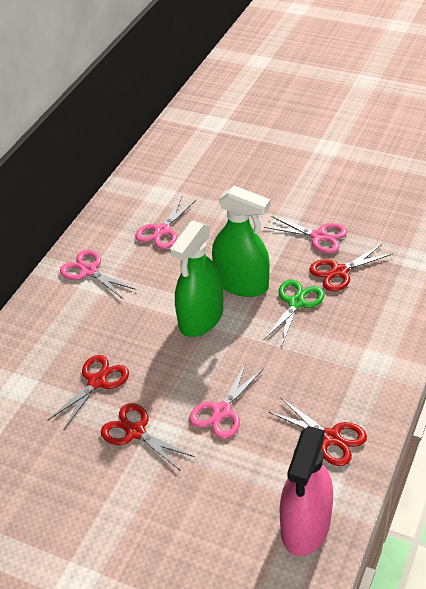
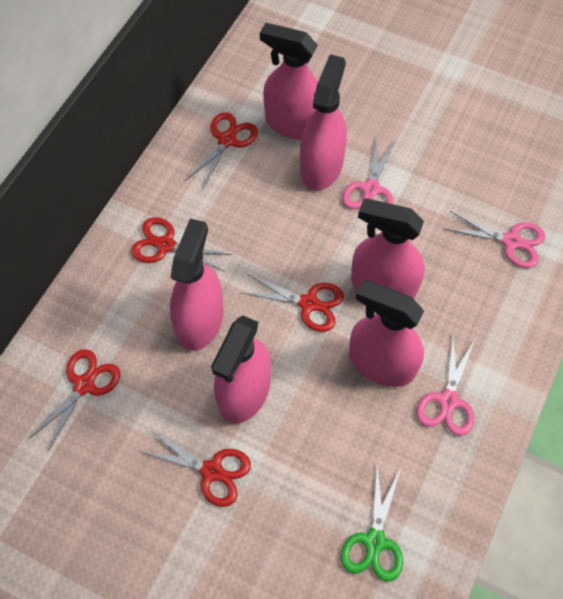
green spray bottle: 2 -> 0
pink scissors: 4 -> 3
pink spray bottle: 1 -> 6
red scissors: 4 -> 5

